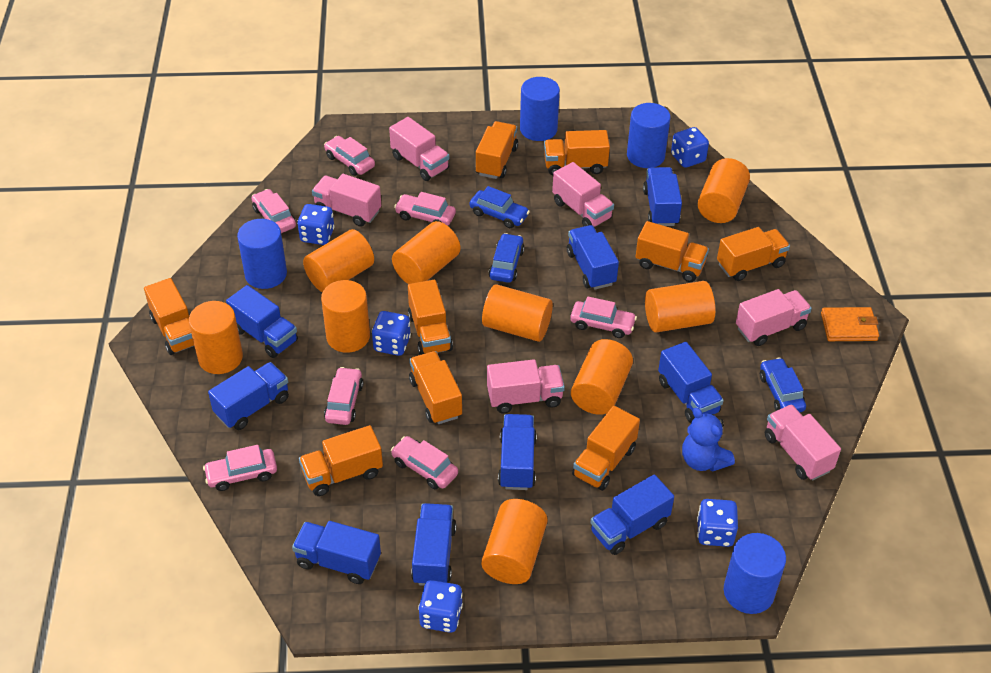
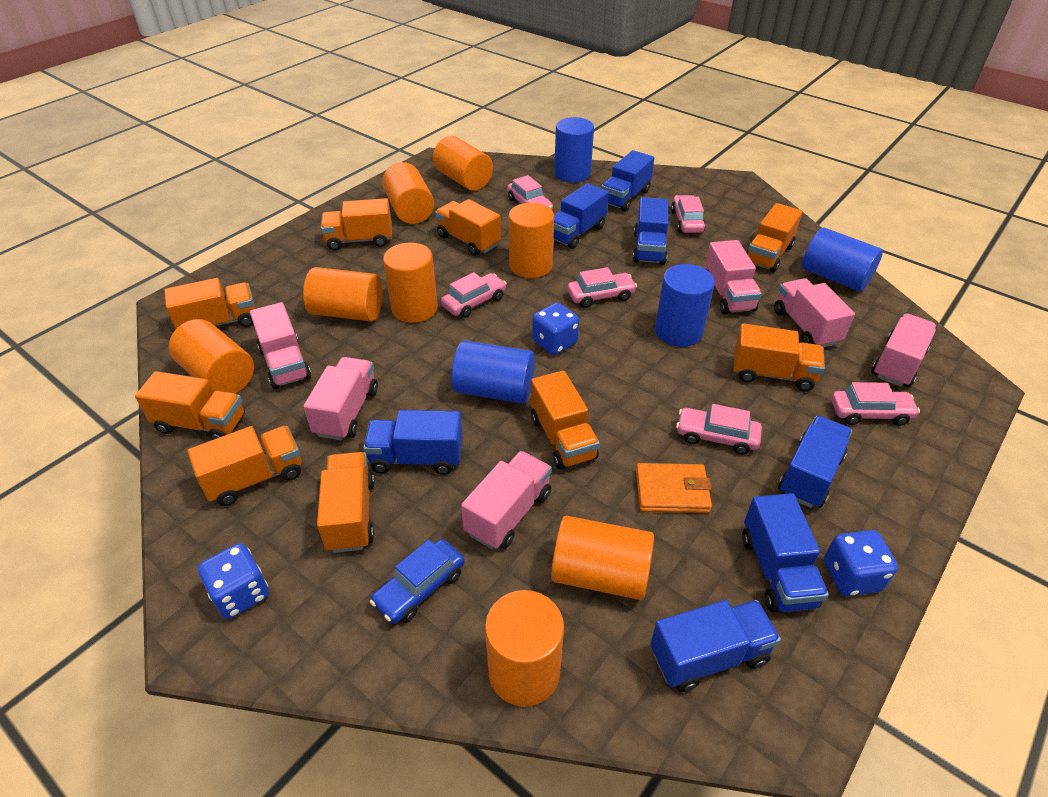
blue car: 3 -> 1
blue dice: 5 -> 3
blue teddy bear: 1 -> 0
blue truck: 9 -> 7
orange cylinder: 9 -> 8
pink car: 7 -> 6

